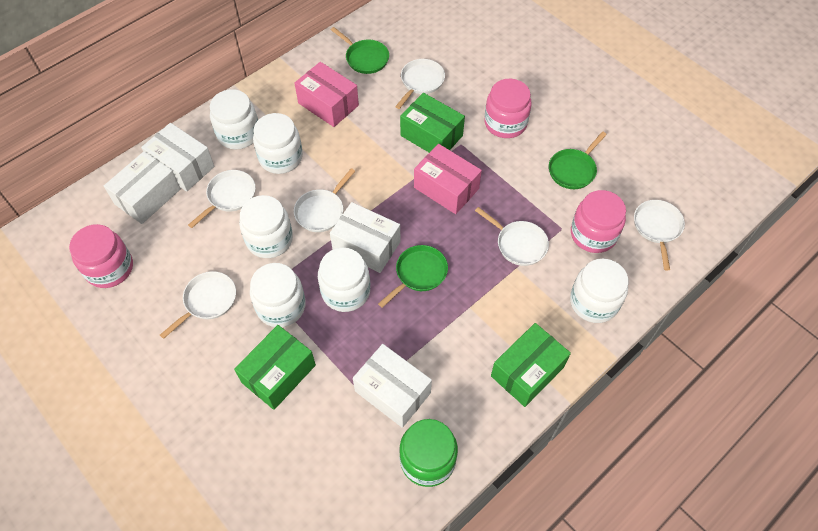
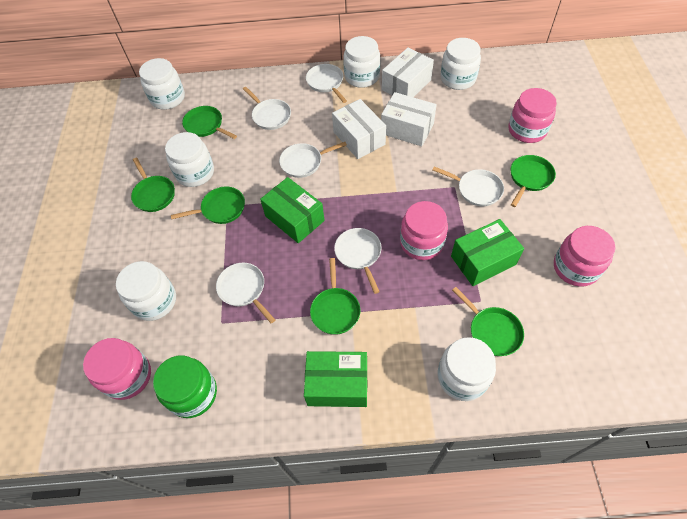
green pan: 3 -> 6
pink box: 2 -> 0
pink jar: 3 -> 4
white box: 4 -> 3

